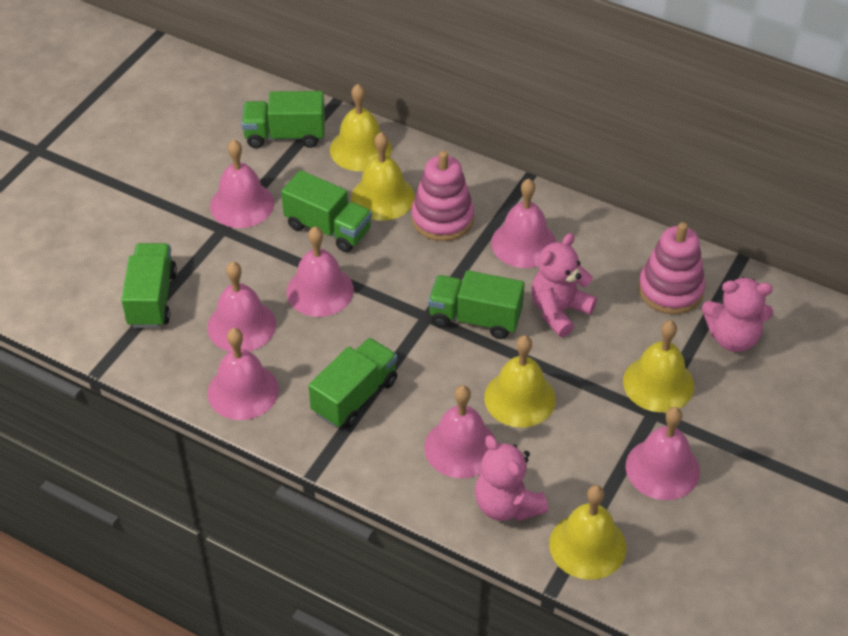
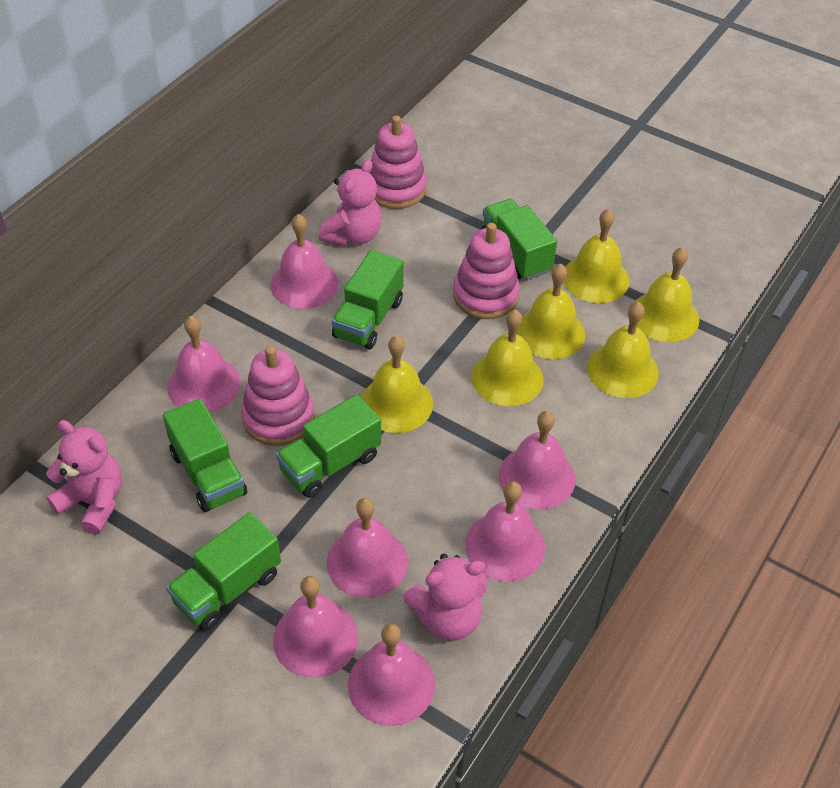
pink stacking toy: 2 -> 3
yellow bell: 5 -> 6

